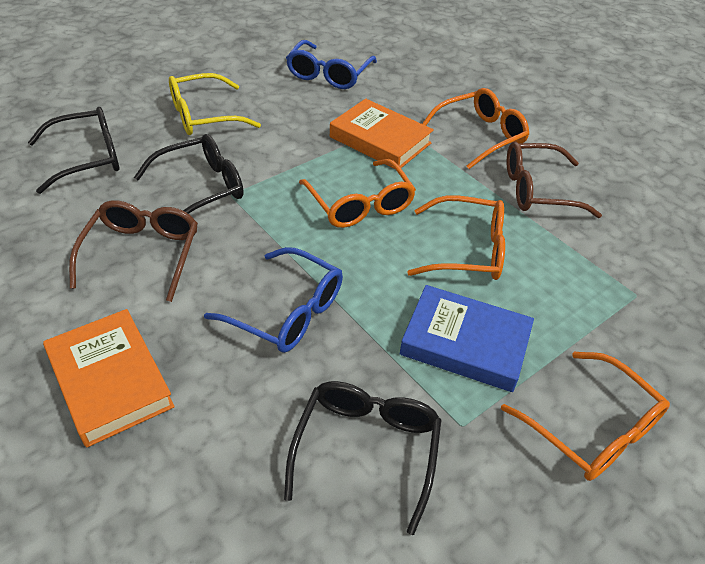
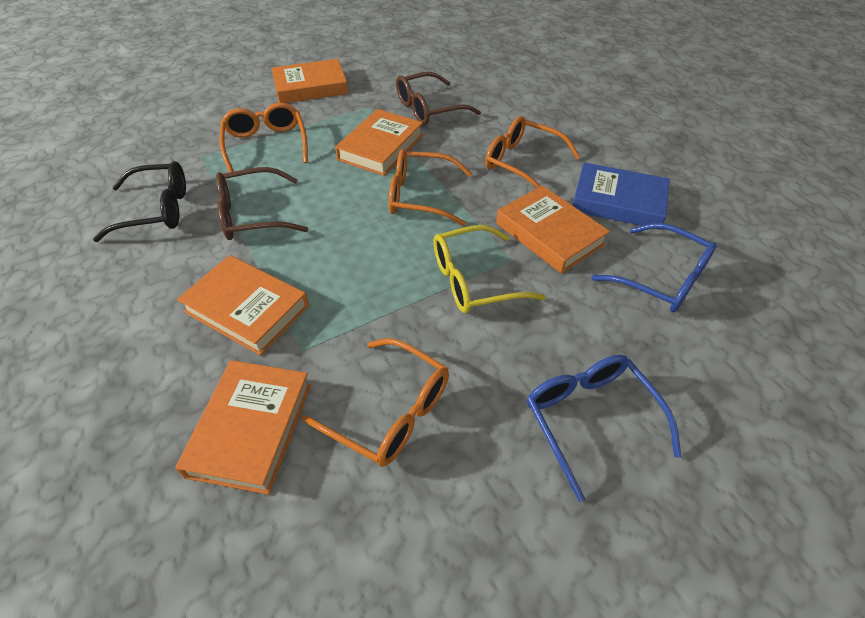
black glasses: 3 -> 1
orange book: 2 -> 5

